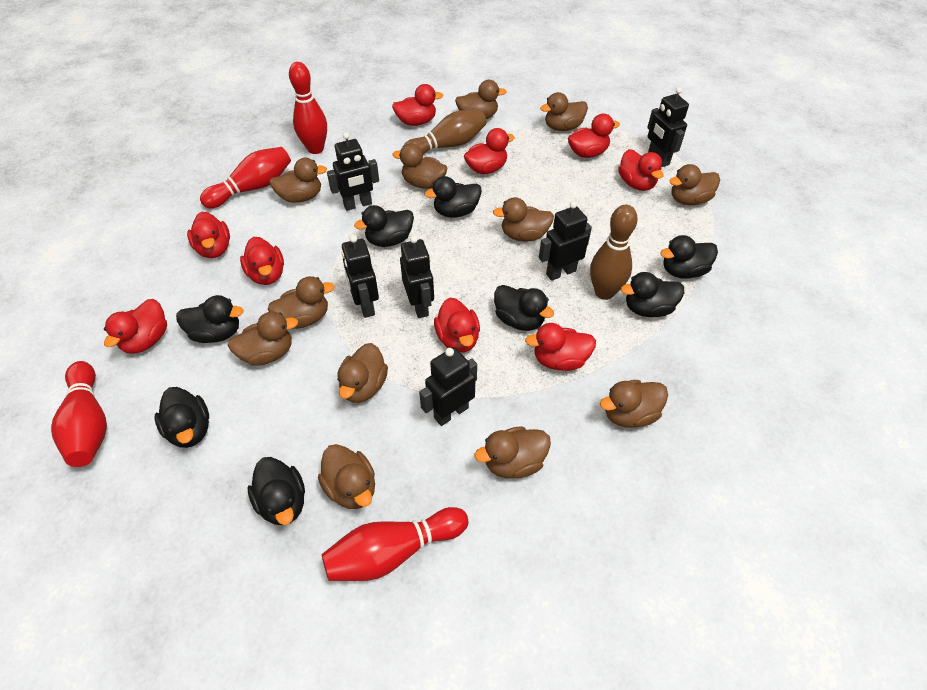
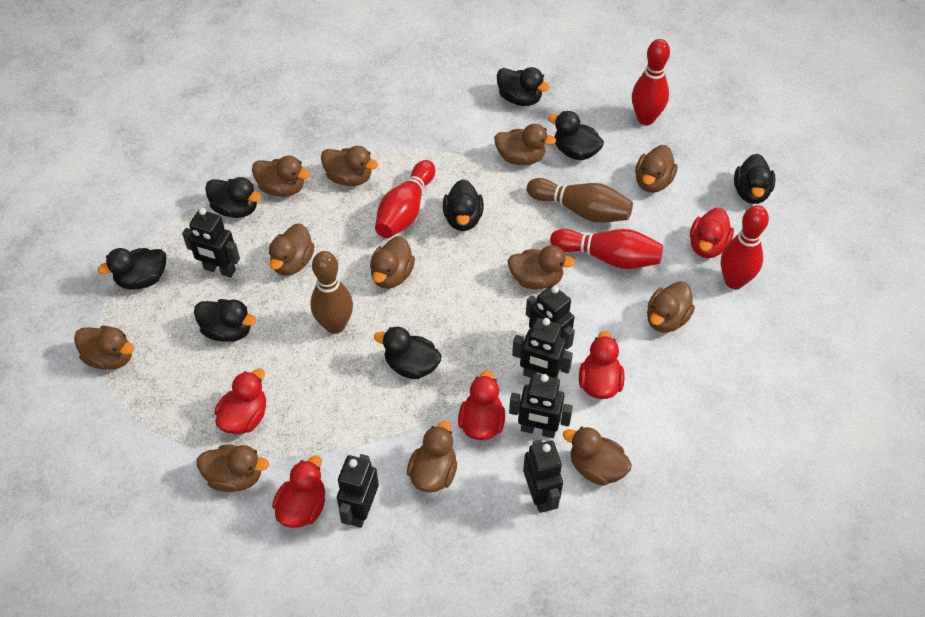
red duck: 9 -> 5

